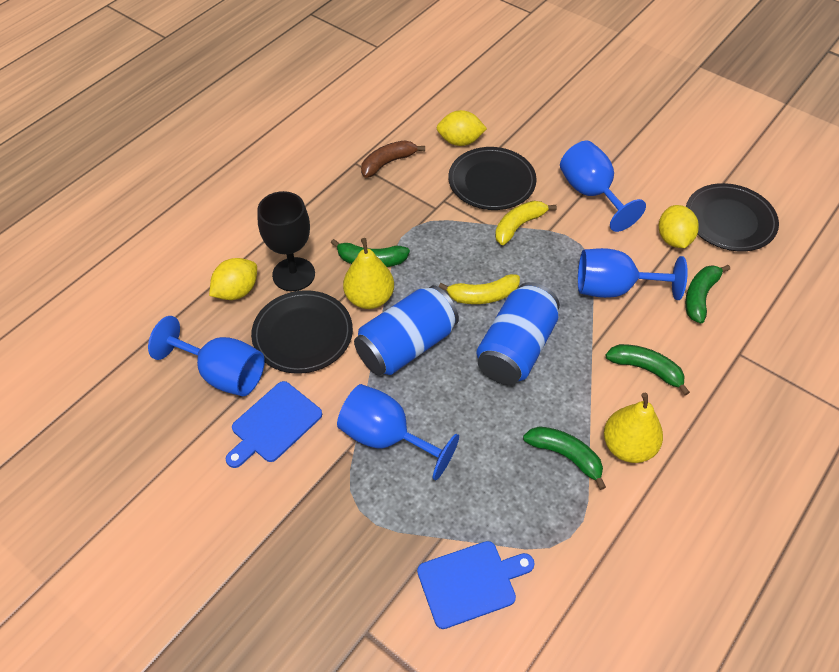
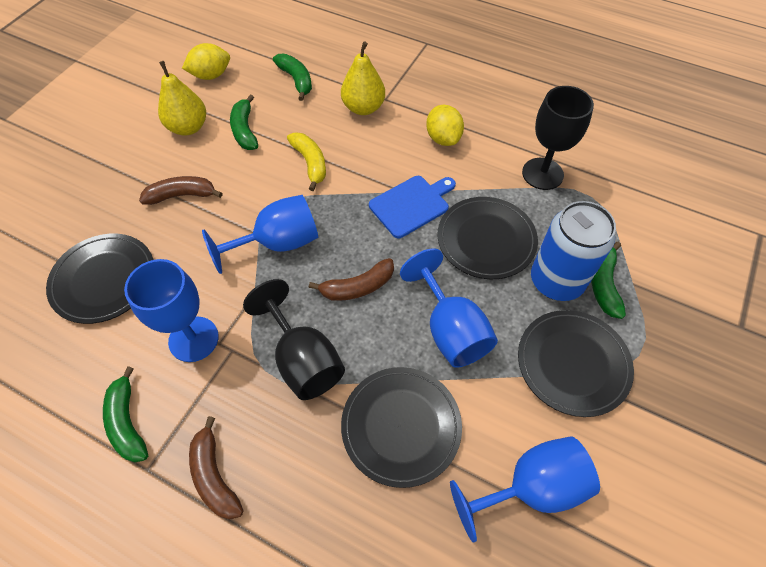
black goblet: 1 -> 2
black plate: 3 -> 4
blue can: 2 -> 1
blue cutting board: 2 -> 1
brown banana: 1 -> 3
yellow banana: 2 -> 1
yellow lemon: 3 -> 2

